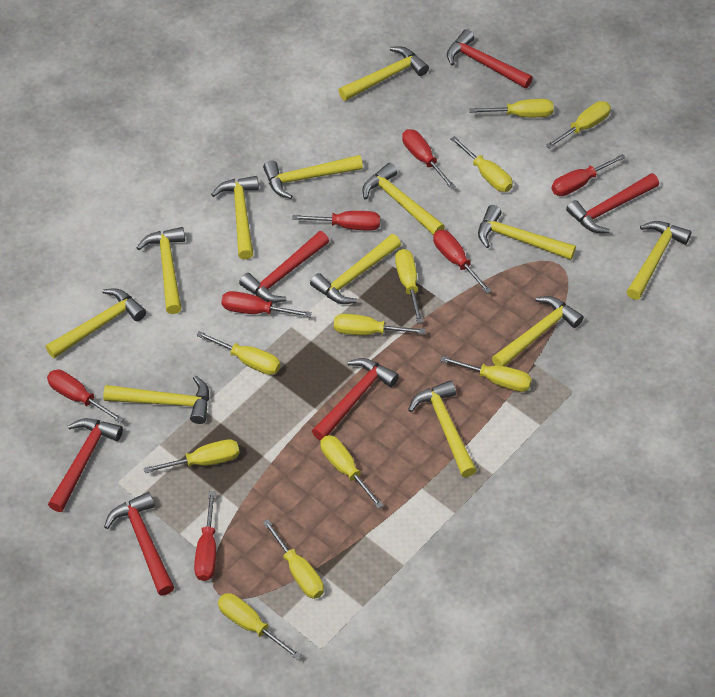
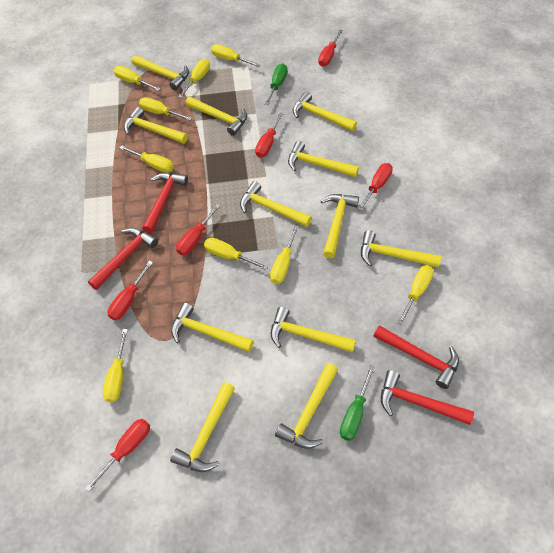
green screwdriver: 0 -> 2
red hammer: 6 -> 4
red screwdriver: 7 -> 6
yellow screwdriver: 11 -> 9

